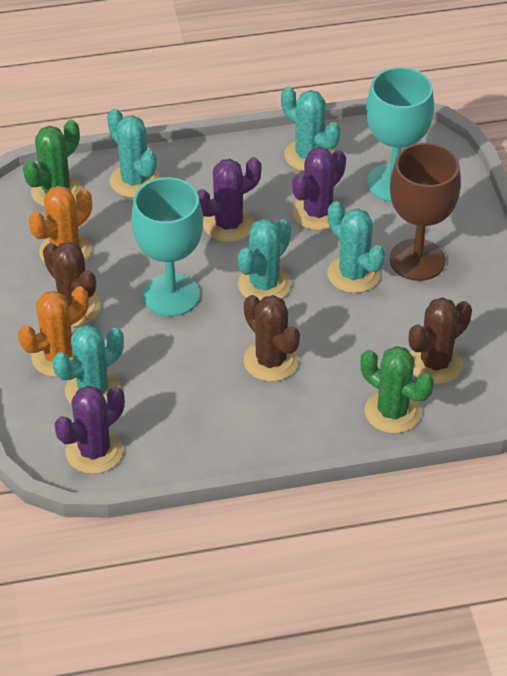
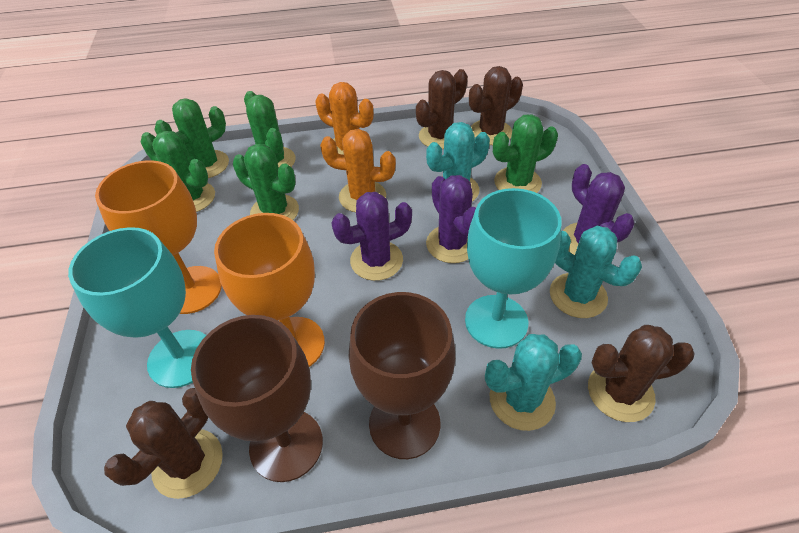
brown cactus: 3 -> 4
brown goblet: 1 -> 2
green cactus: 2 -> 5
orange goblet: 0 -> 2
turquoise cactus: 5 -> 3

